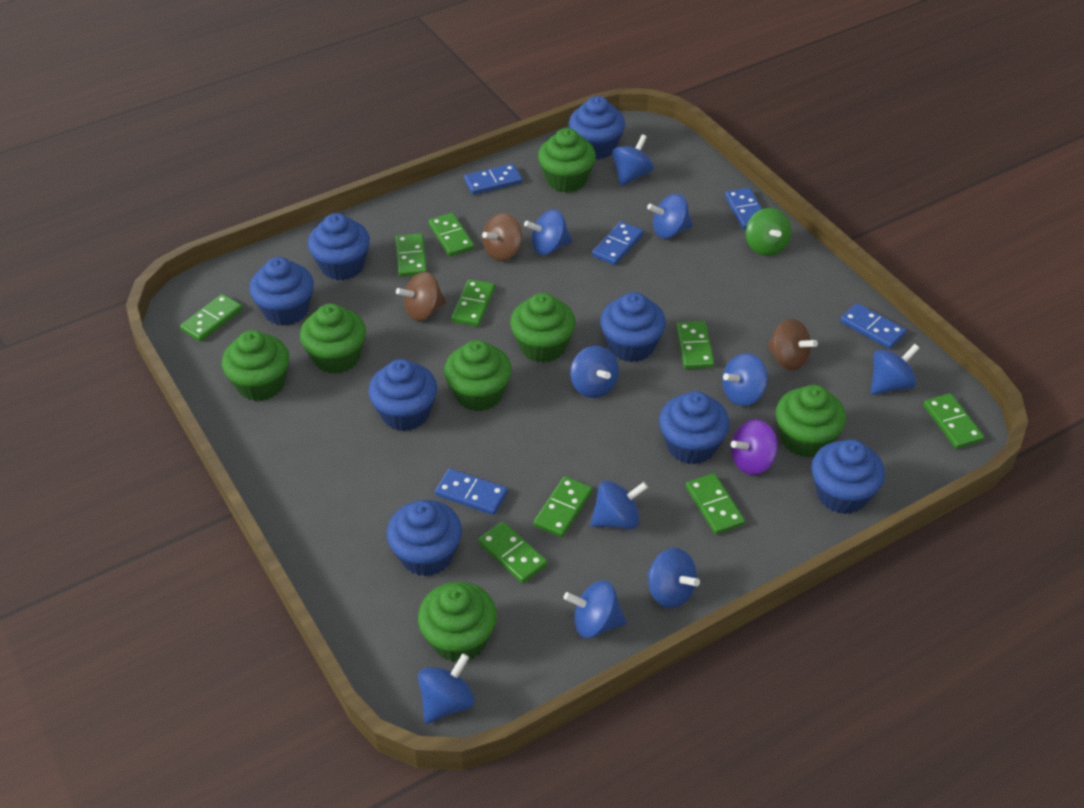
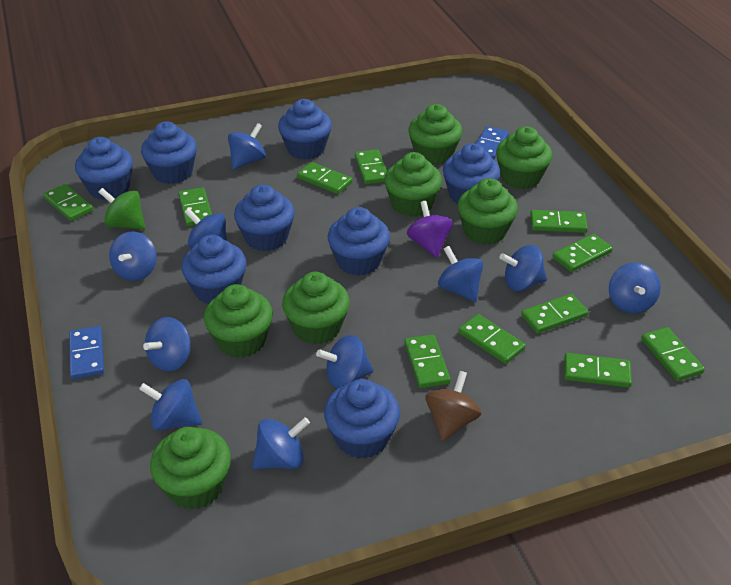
blue domino: 5 -> 2
brown spinning top: 3 -> 1
green domino: 9 -> 11

